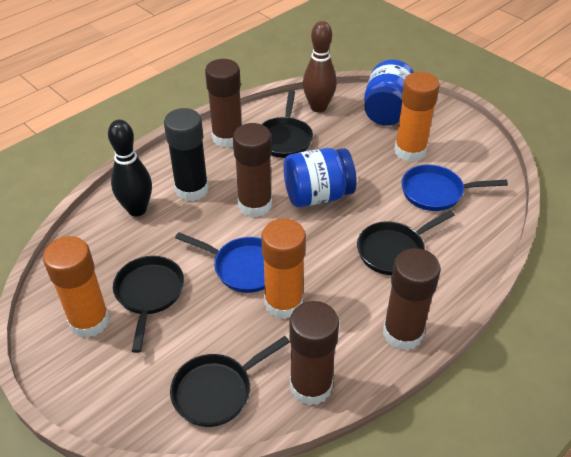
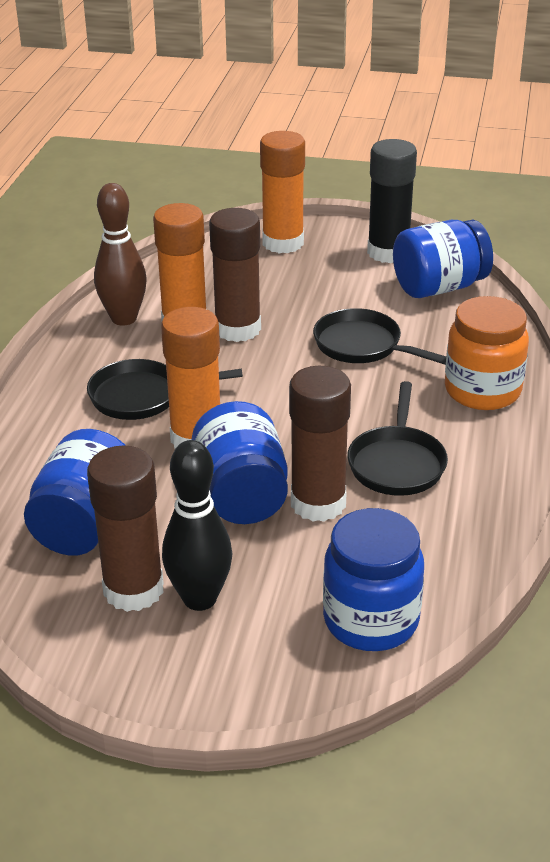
black pan: 4 -> 3
blue jar: 2 -> 4
blue pan: 2 -> 0
brown glue stick: 4 -> 3
orange jar: 0 -> 1

